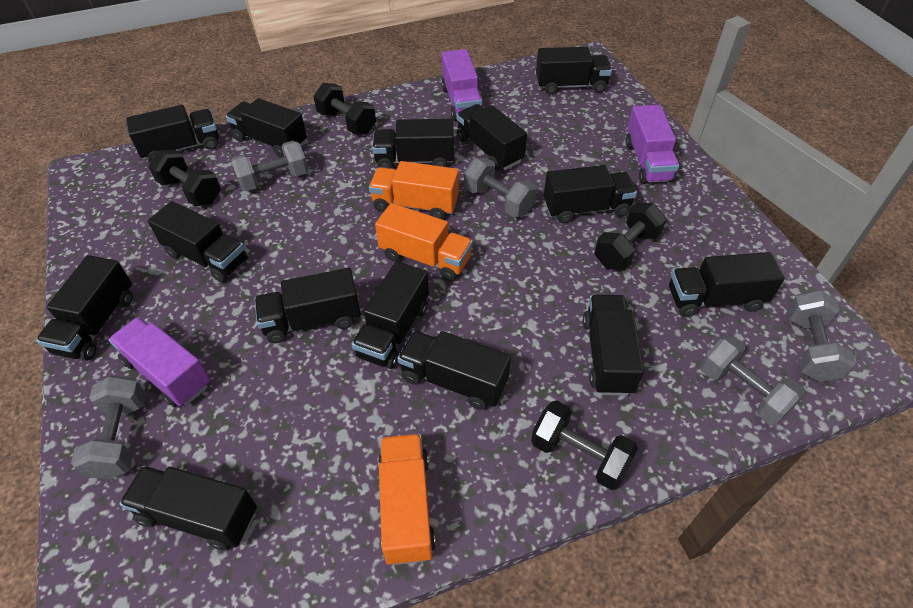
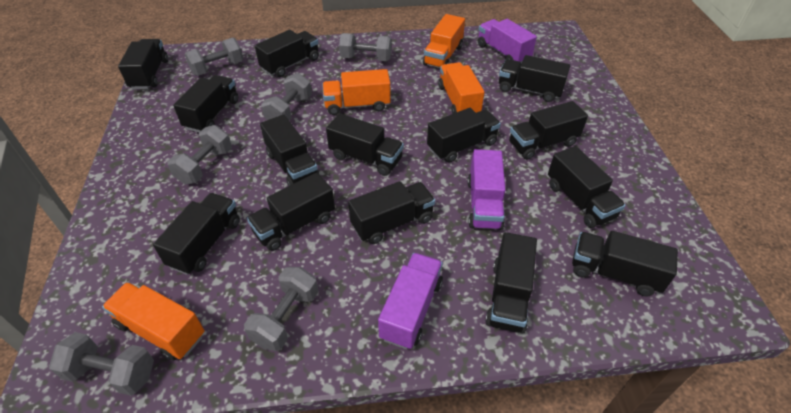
black dumbbell: 4 -> 0
grey dumbbell: 5 -> 6
orange truck: 3 -> 4

